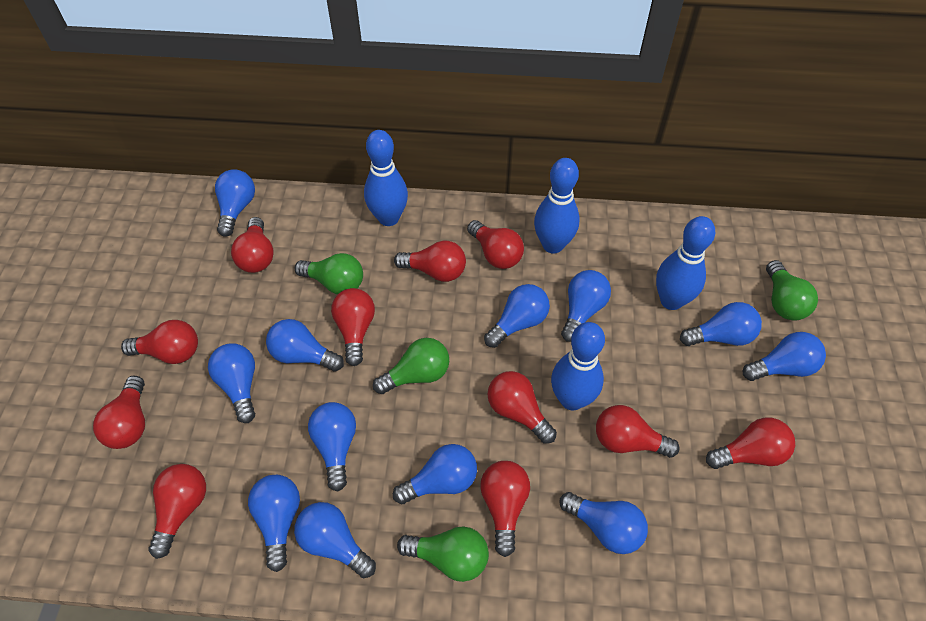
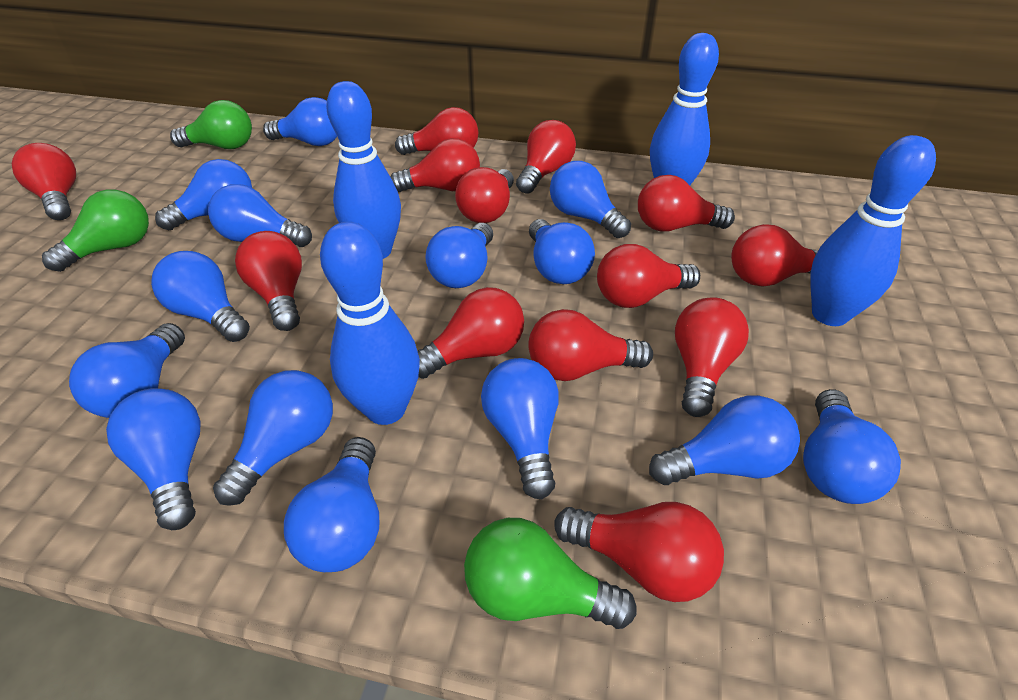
blue light bulb: 12 -> 14
green light bulb: 4 -> 3
red light bulb: 11 -> 13

